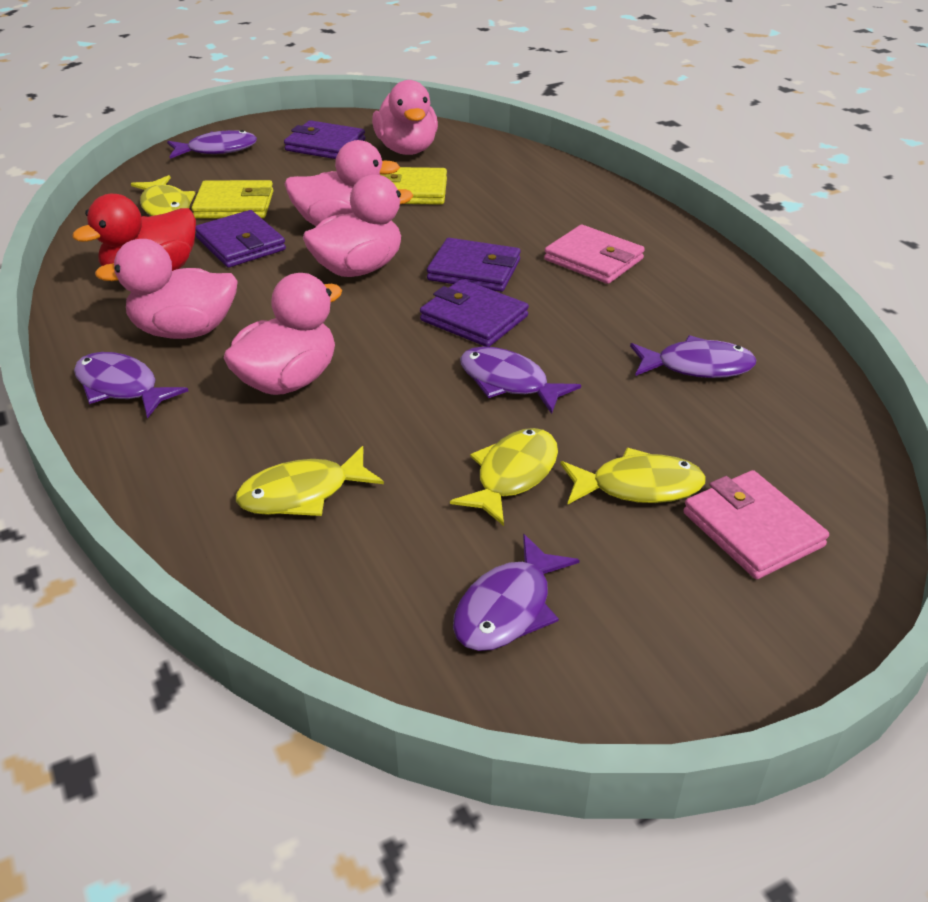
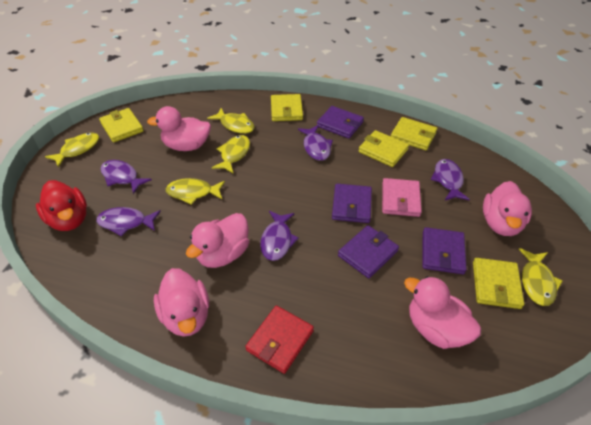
pink wallet: 2 -> 1
red wallet: 0 -> 1
yellow fish: 4 -> 5
yellow wallet: 2 -> 5

